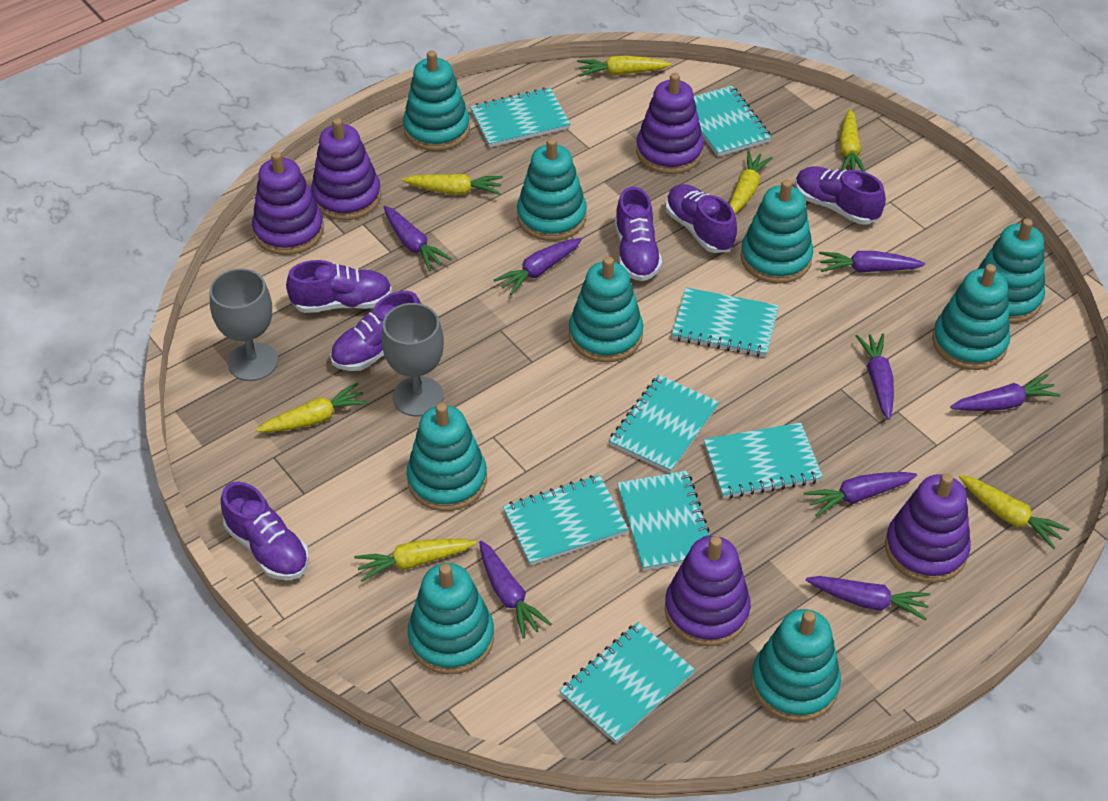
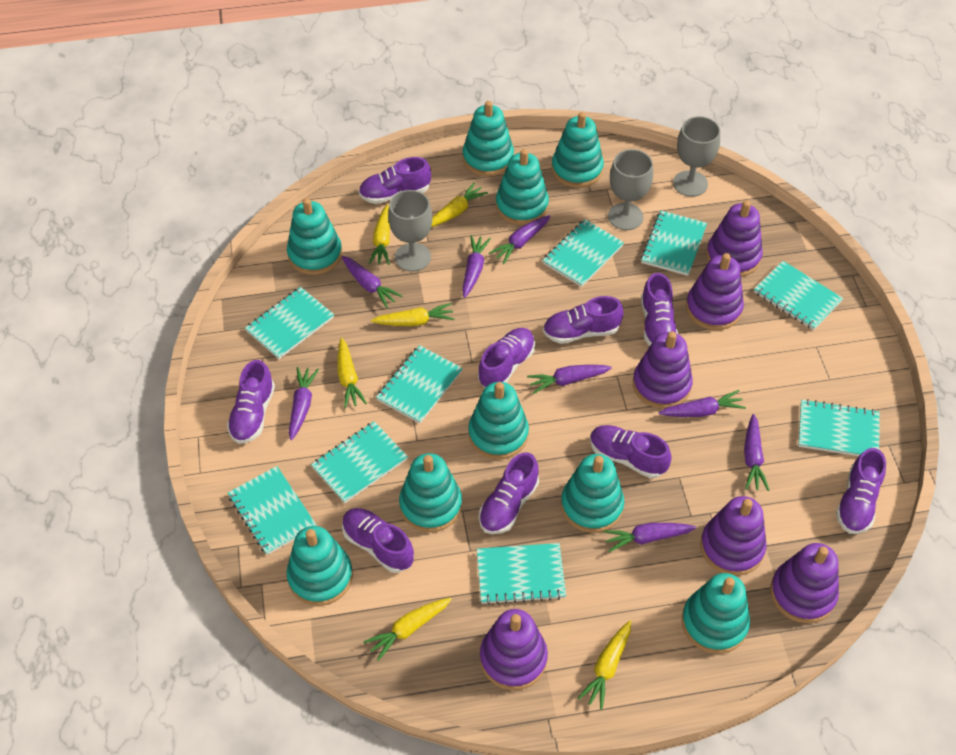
grey goblet: 2 -> 3
purple shoe: 6 -> 9
purple stacking toy: 5 -> 6
turquoise notebook: 8 -> 9
yellow carrot: 7 -> 6

